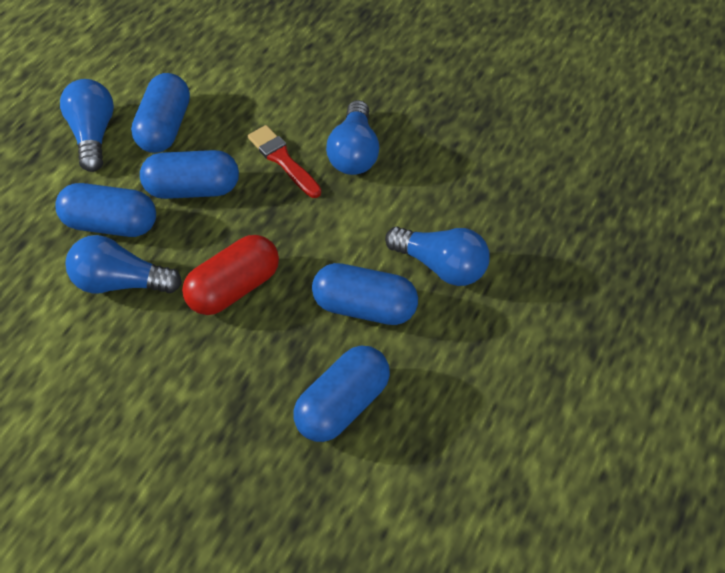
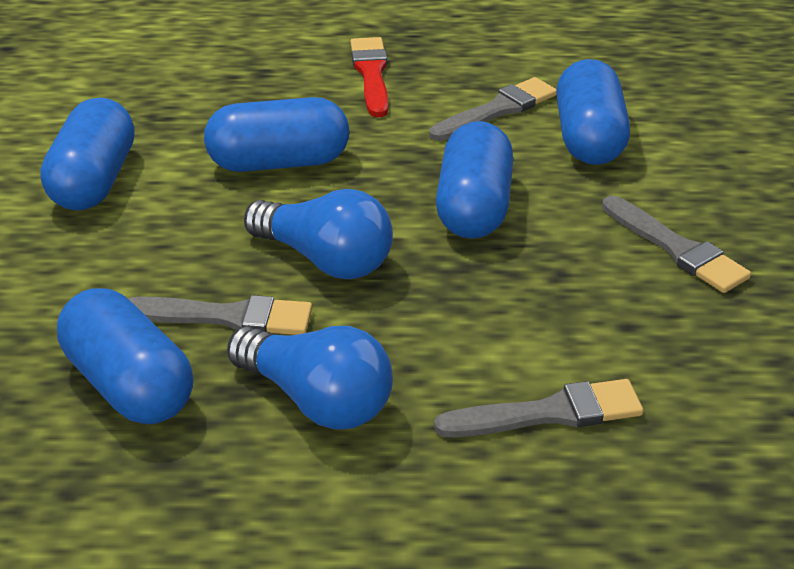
blue light bulb: 4 -> 2
grey brush: 0 -> 4
red capsule: 1 -> 0

